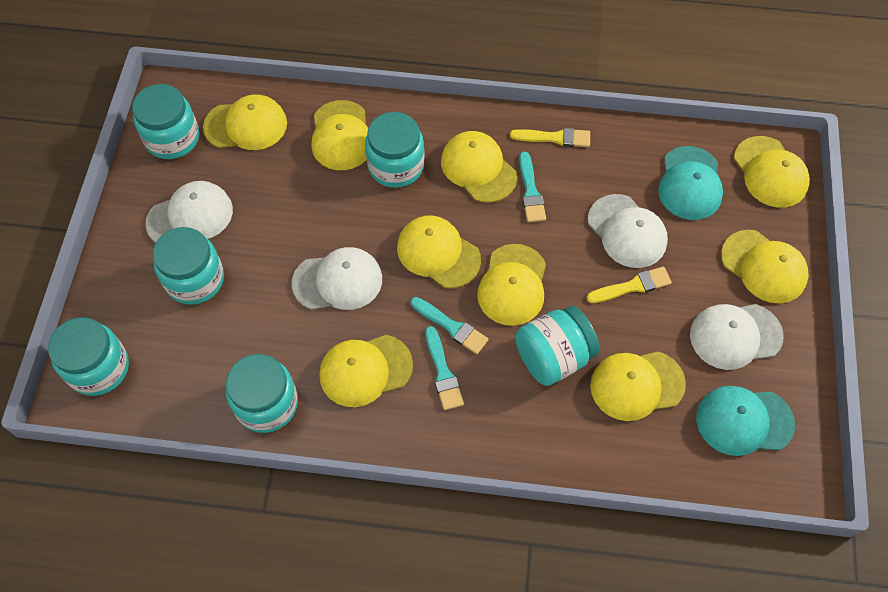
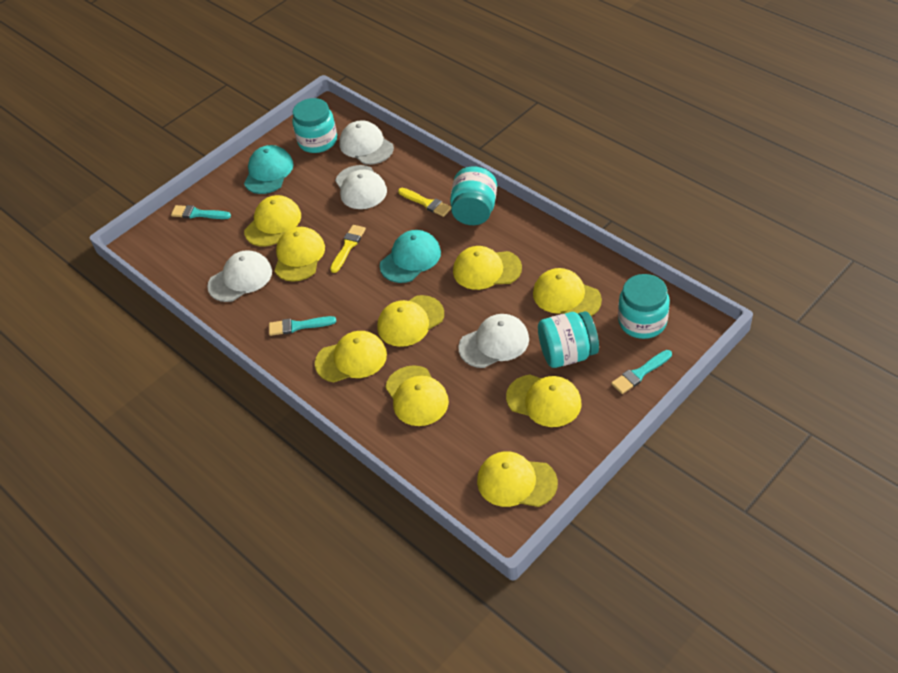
turquoise jar: 6 -> 4

